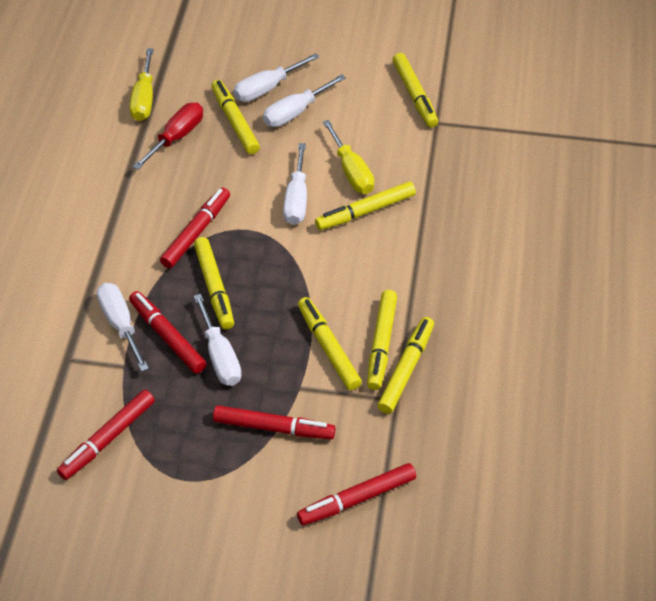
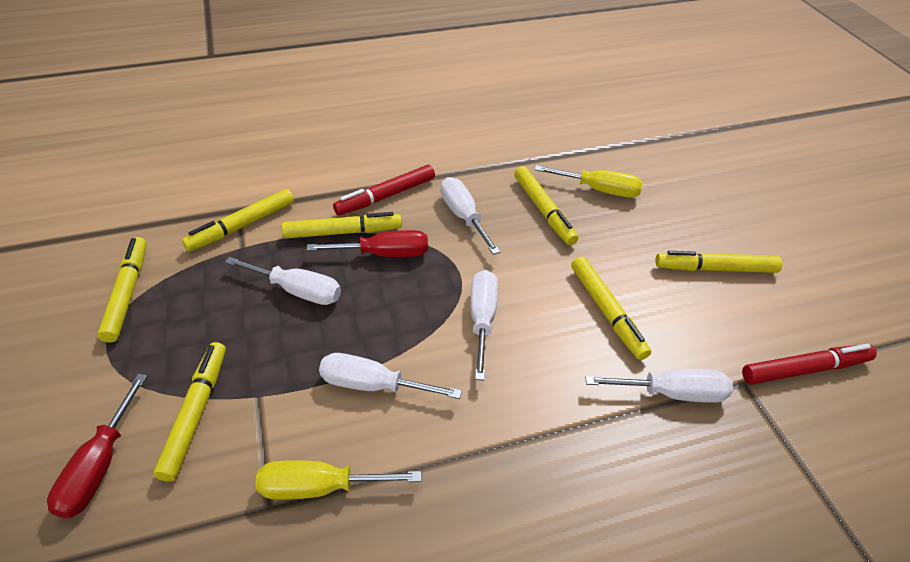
red marker: 5 -> 2
red screwdriver: 1 -> 2

